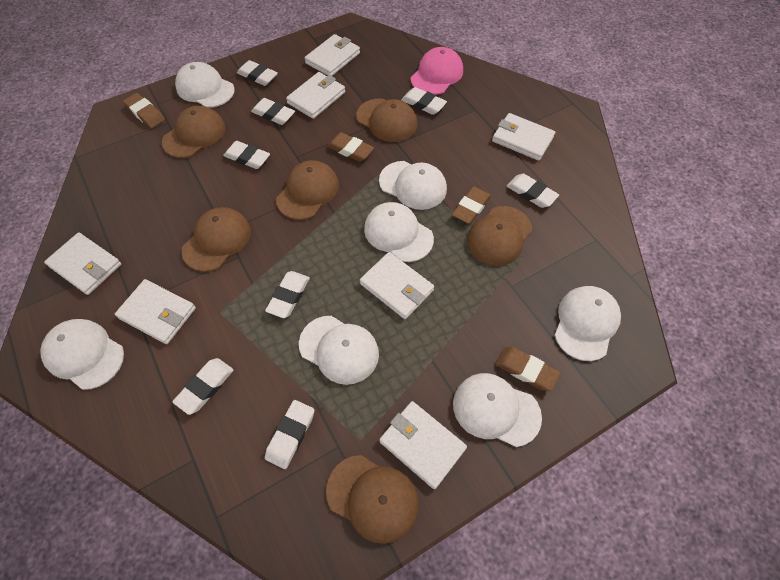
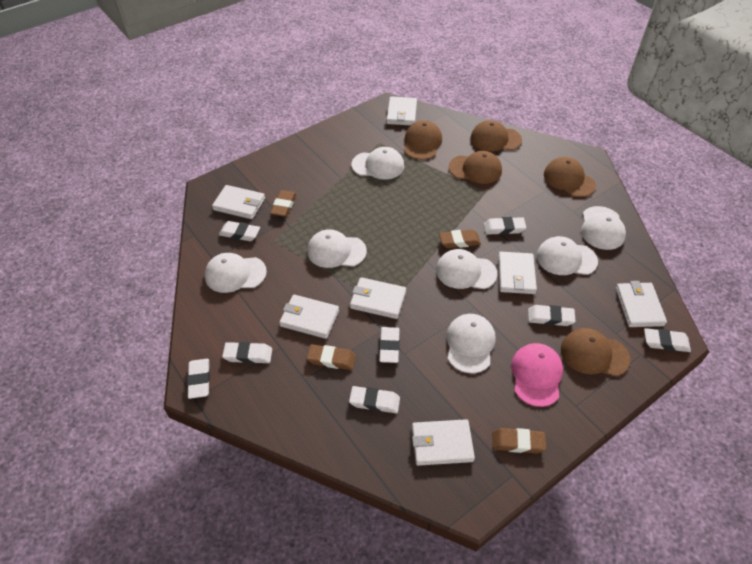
brown cap: 6 -> 5

